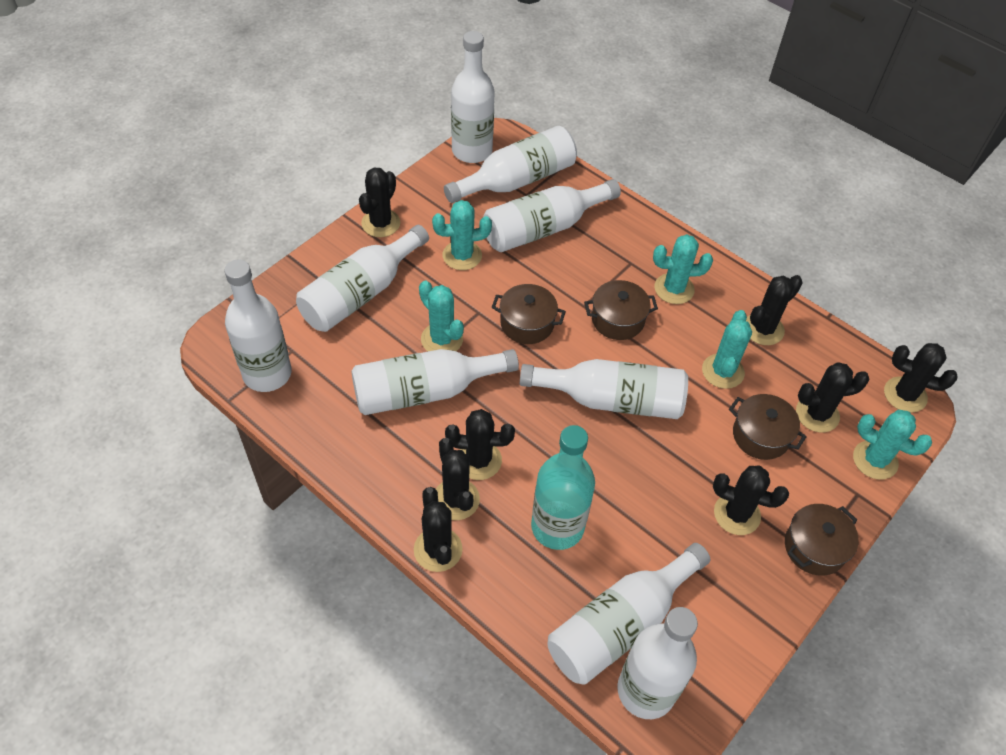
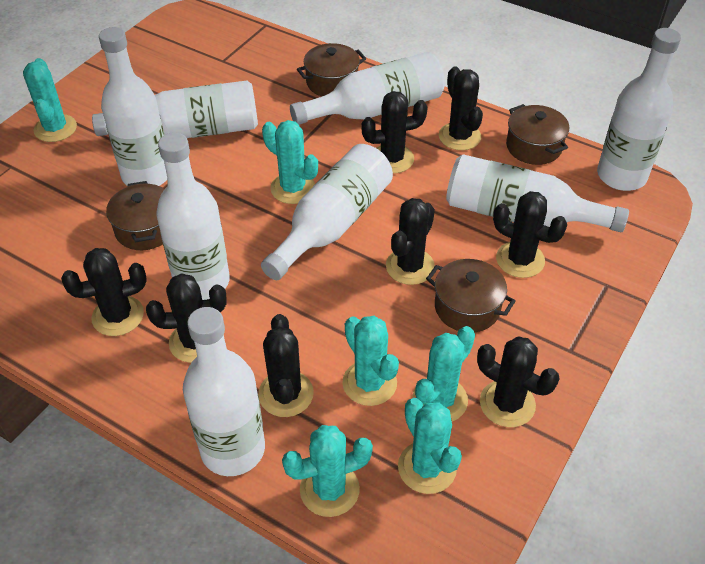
turquoise bottle: 1 -> 0
turquoise cactus: 5 -> 6
white bottle: 9 -> 8

